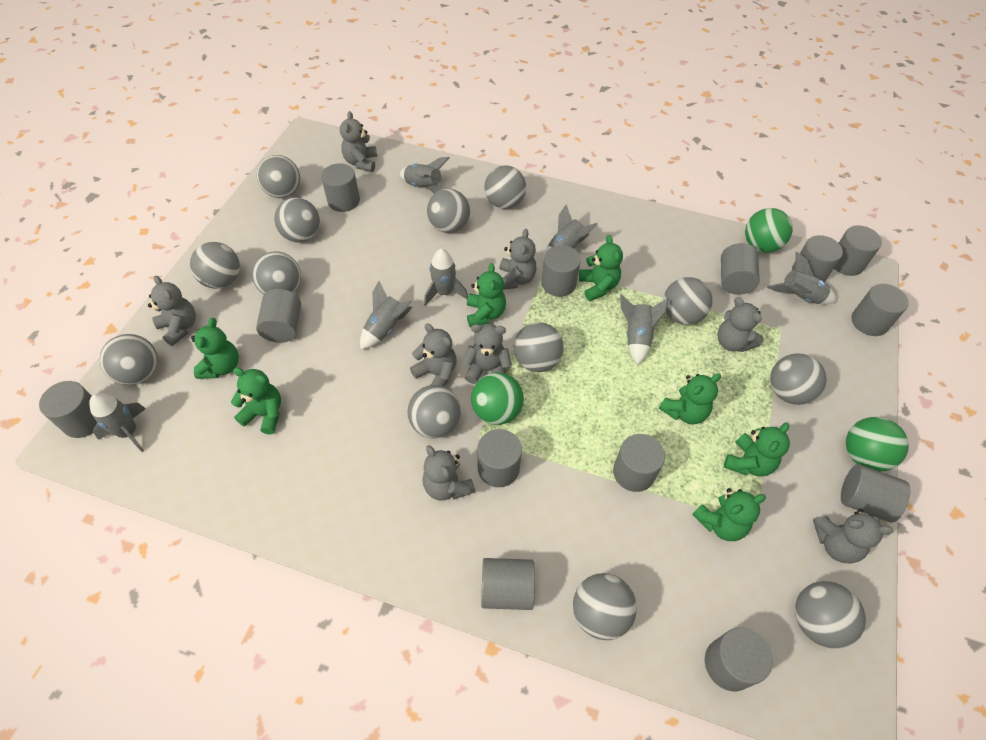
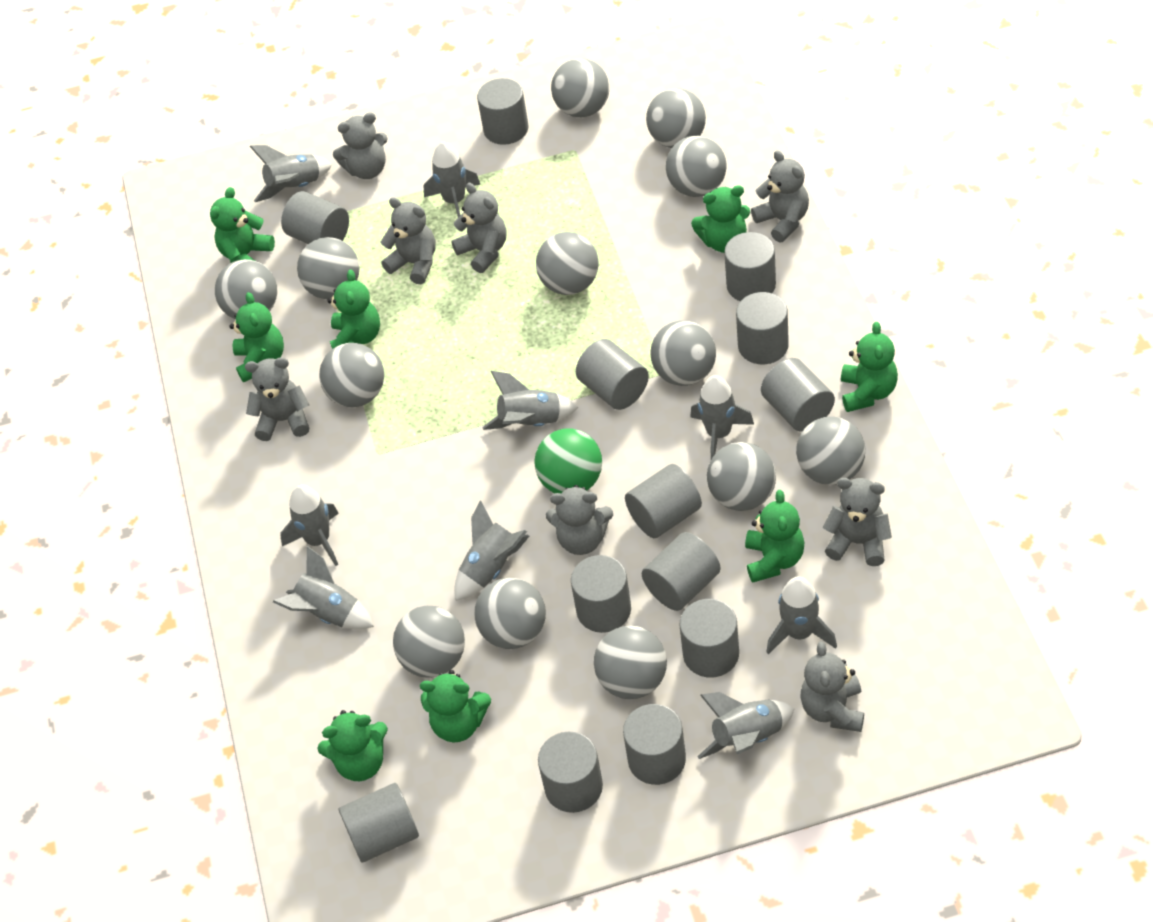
green ball: 3 -> 1
green teddy bear: 7 -> 8
grey rocket: 7 -> 9

